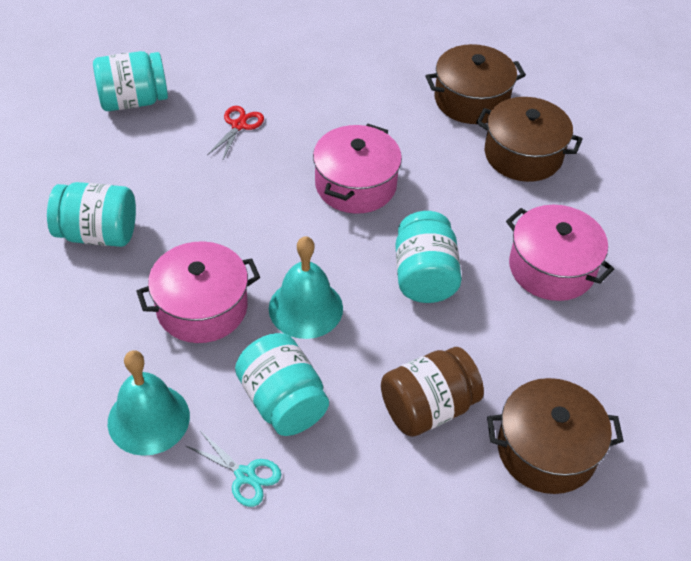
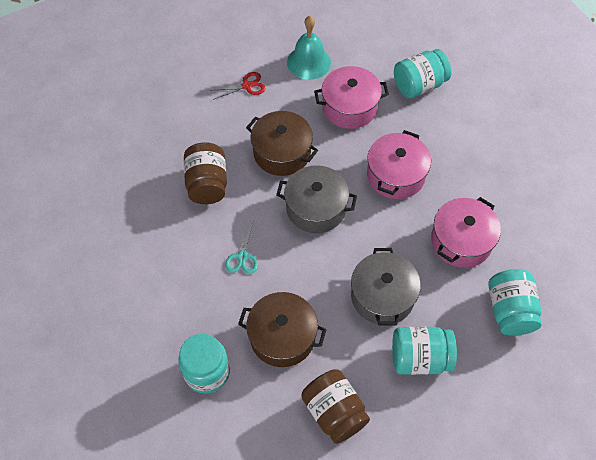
brown jar: 1 -> 2
brown pot: 3 -> 2
grey pot: 0 -> 2
turquoise bell: 2 -> 1

